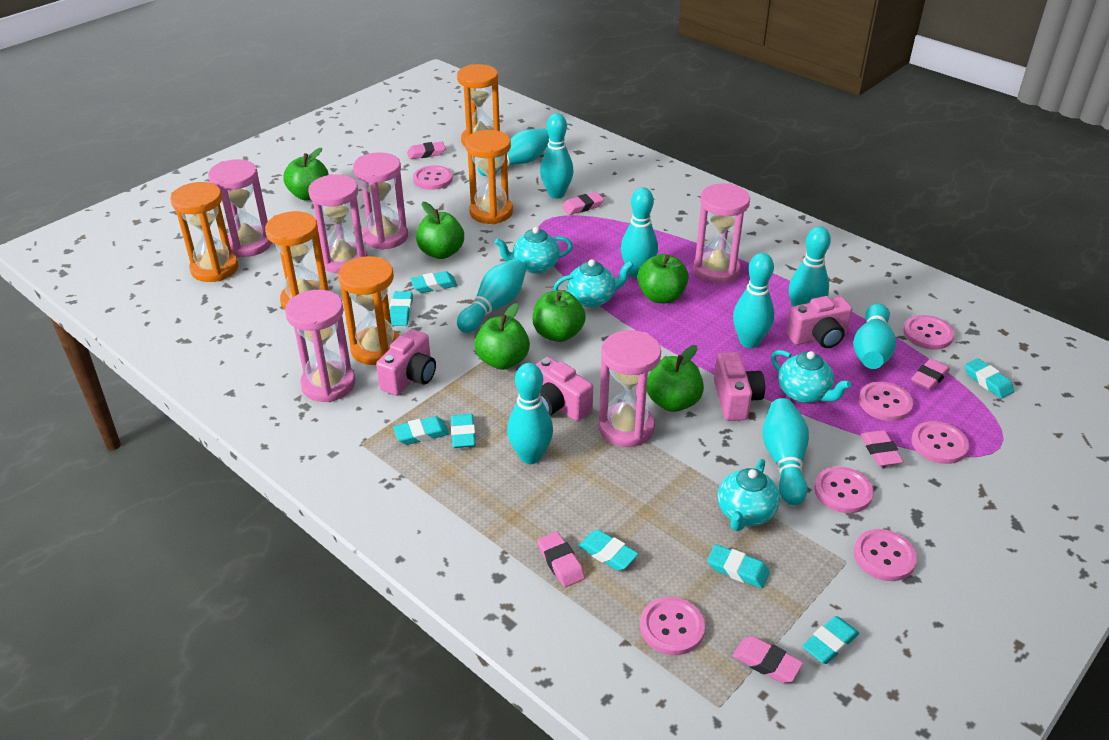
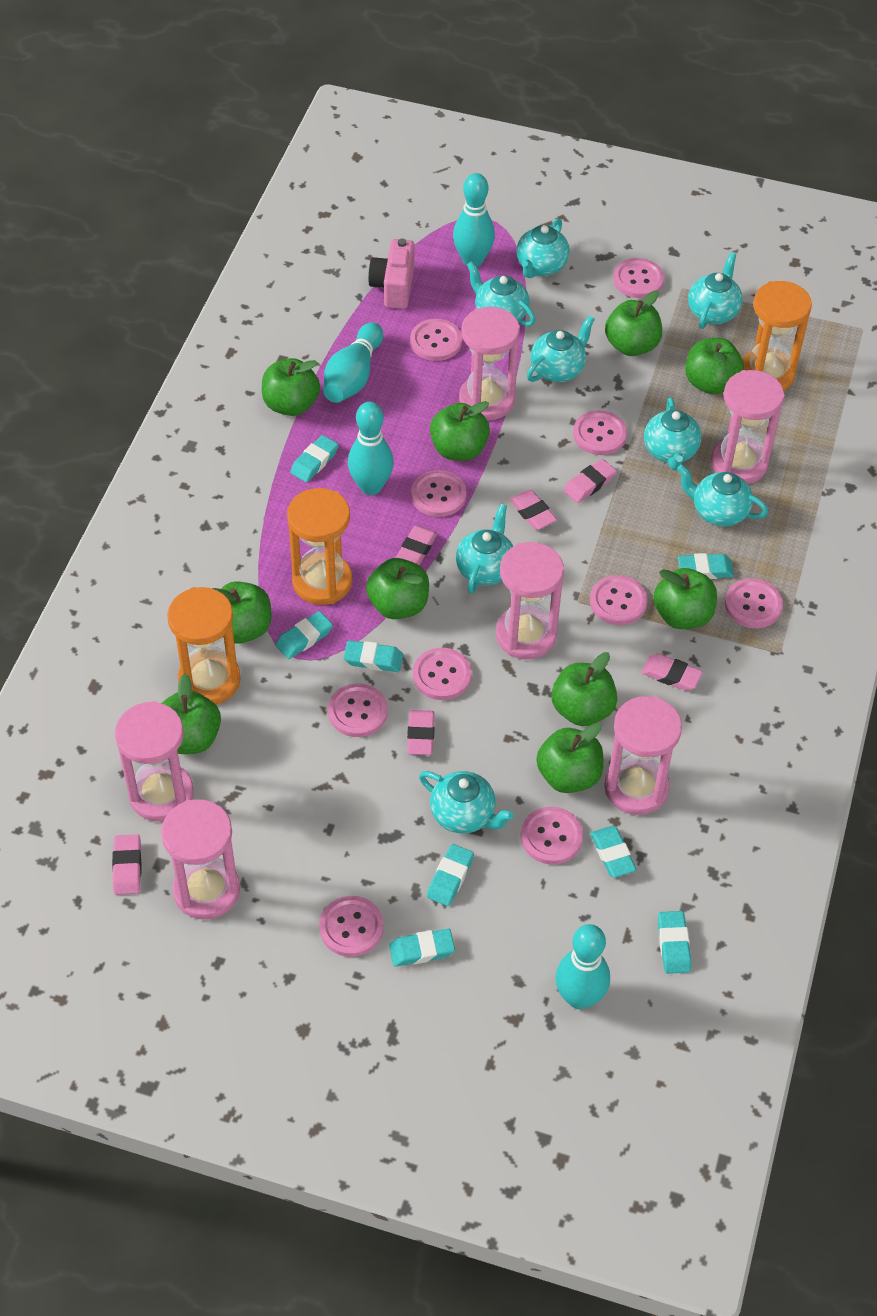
green apple: 6 -> 10
orange hourglass: 5 -> 3
pink button: 7 -> 10
pink camera: 4 -> 1
turquoise bowling pin: 9 -> 4
turquoise teapot: 4 -> 8

